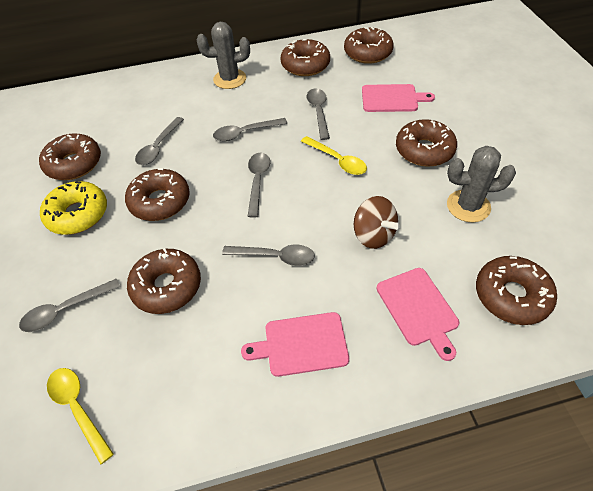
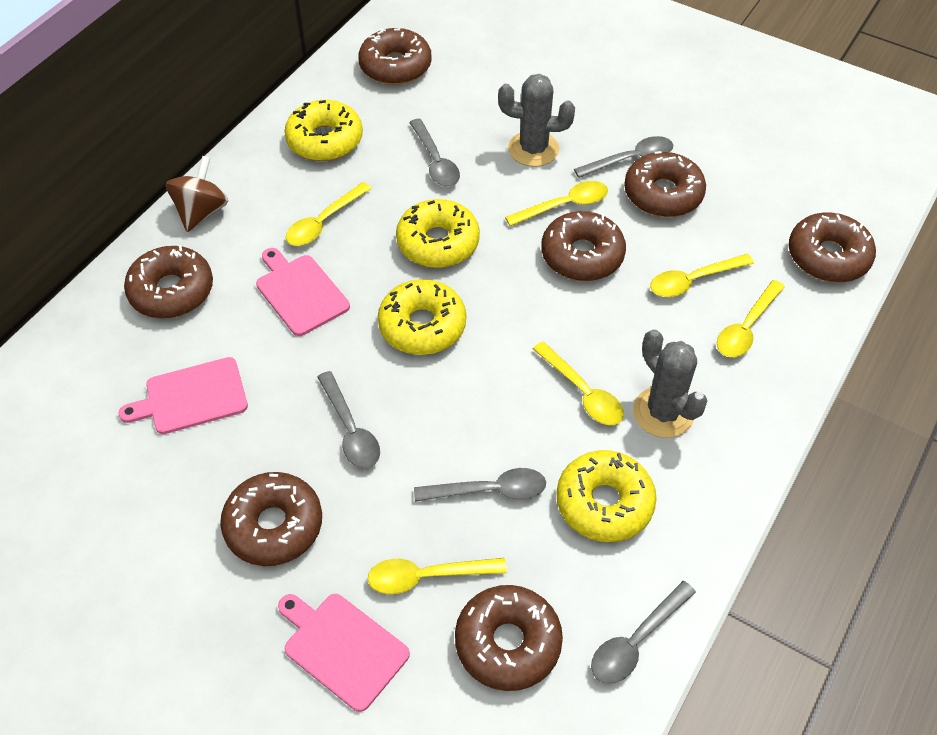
grey spoon: 6 -> 5
yellow donut: 1 -> 4
yellow spoon: 2 -> 6

